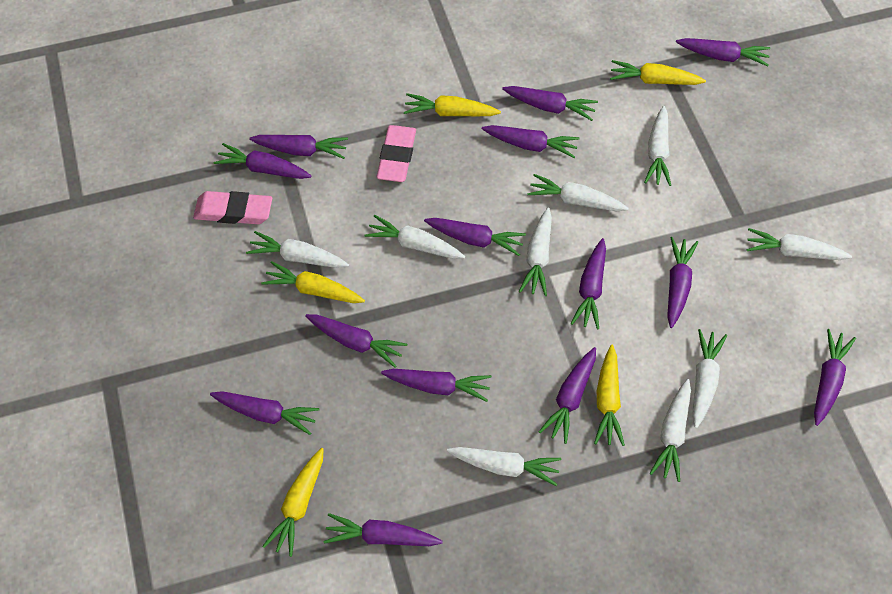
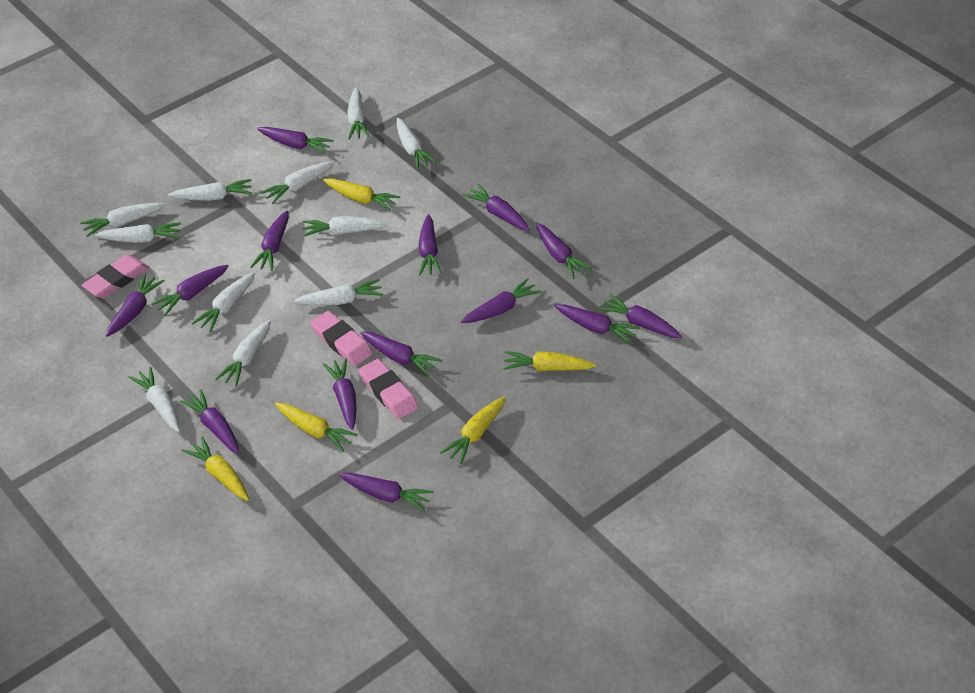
pink eraser: 2 -> 3
white carrot: 9 -> 11

